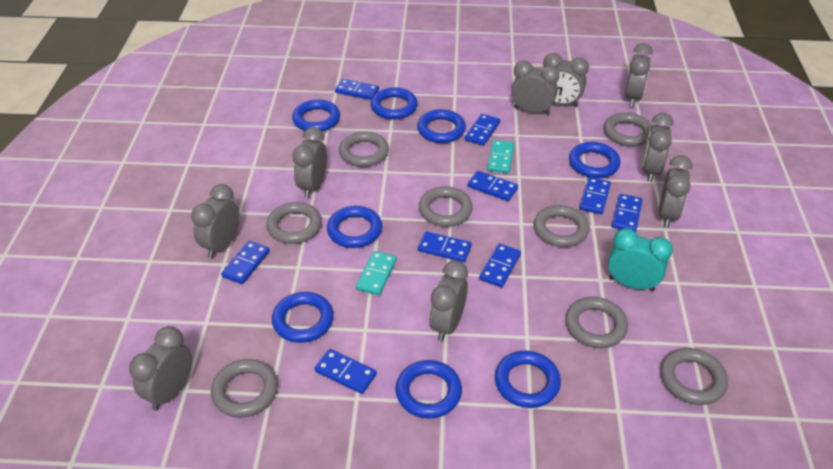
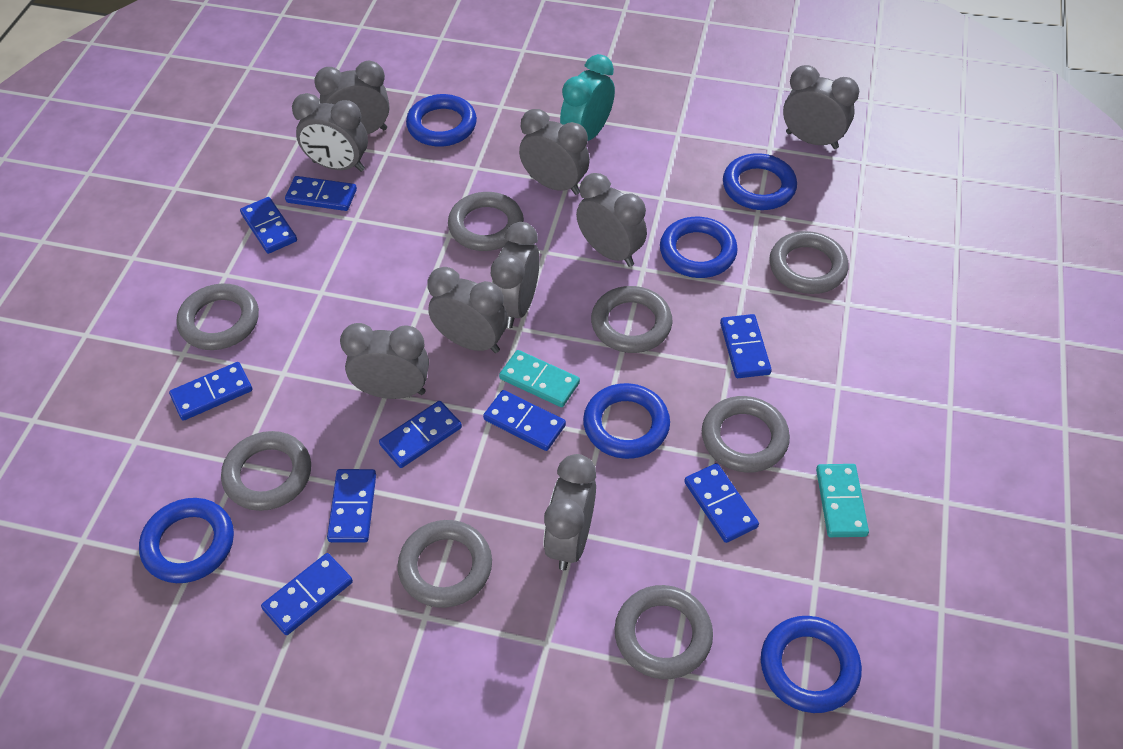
blue ring: 8 -> 6

